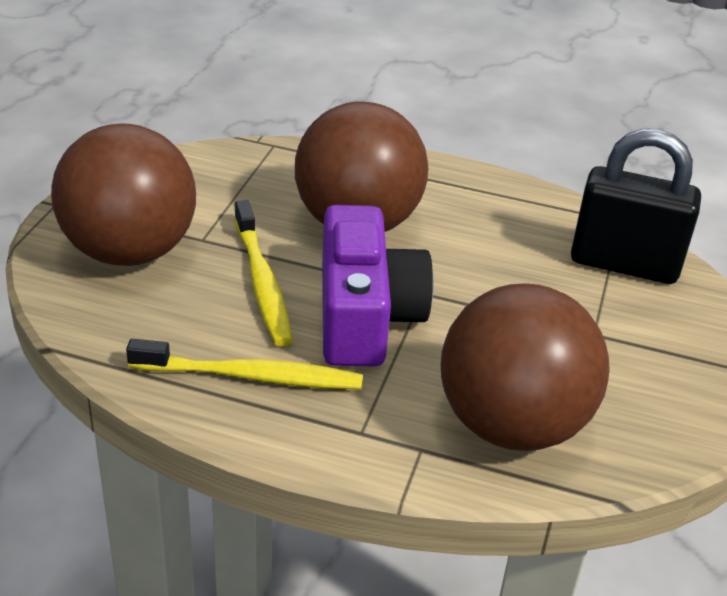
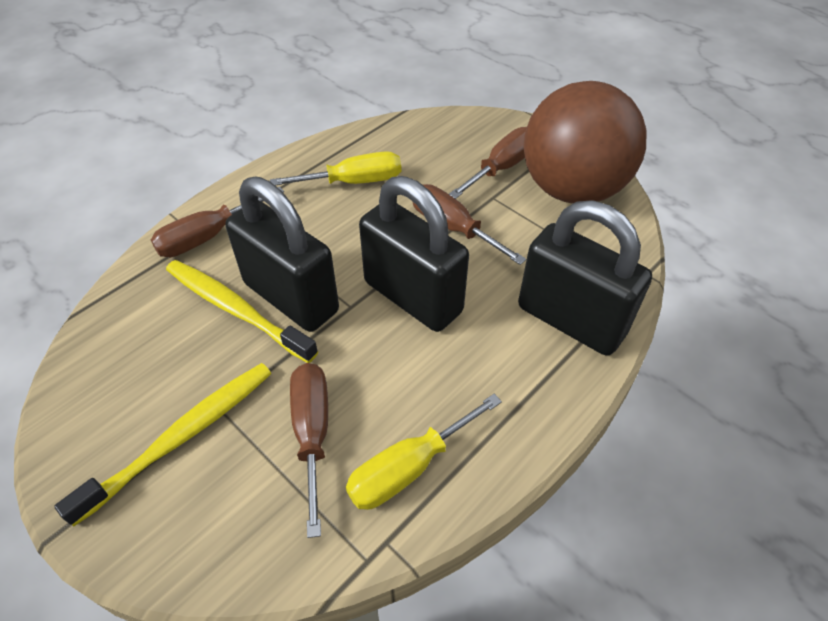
black padlock: 1 -> 3
brown ball: 3 -> 1
brown screwdriver: 0 -> 4
purple camera: 1 -> 0
yellow screwdriver: 0 -> 2

